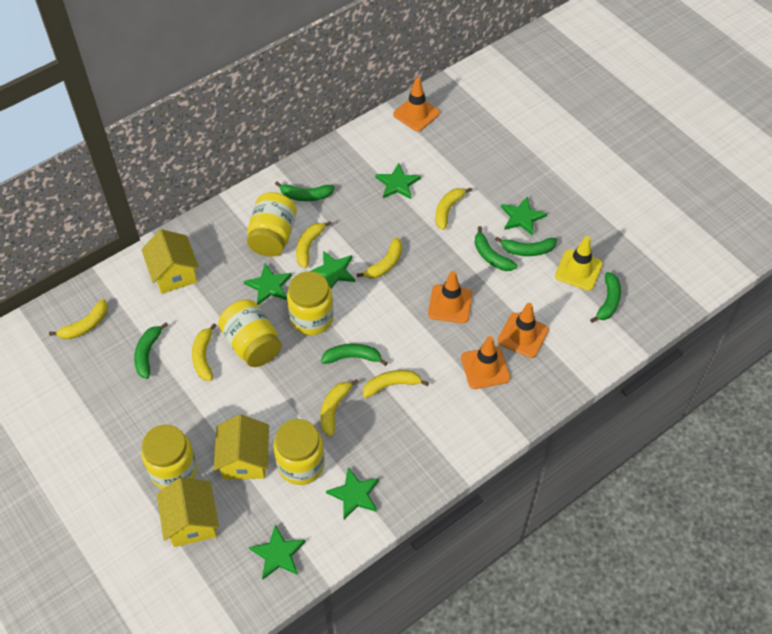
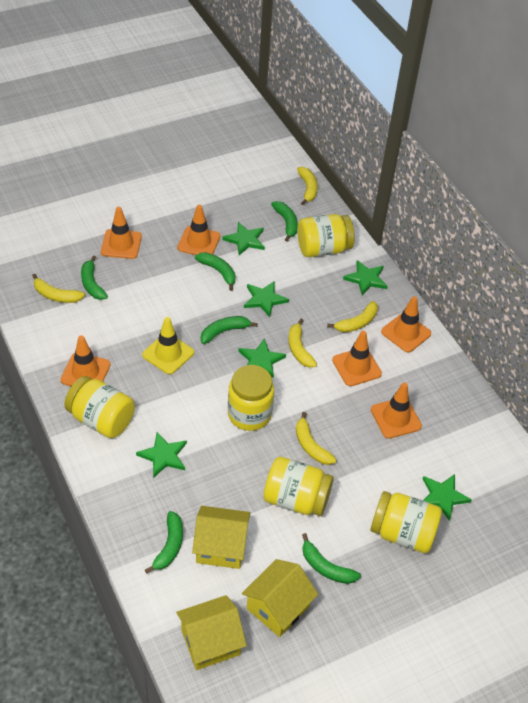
orange traffic cone: 4 -> 6
yellow banana: 7 -> 5

